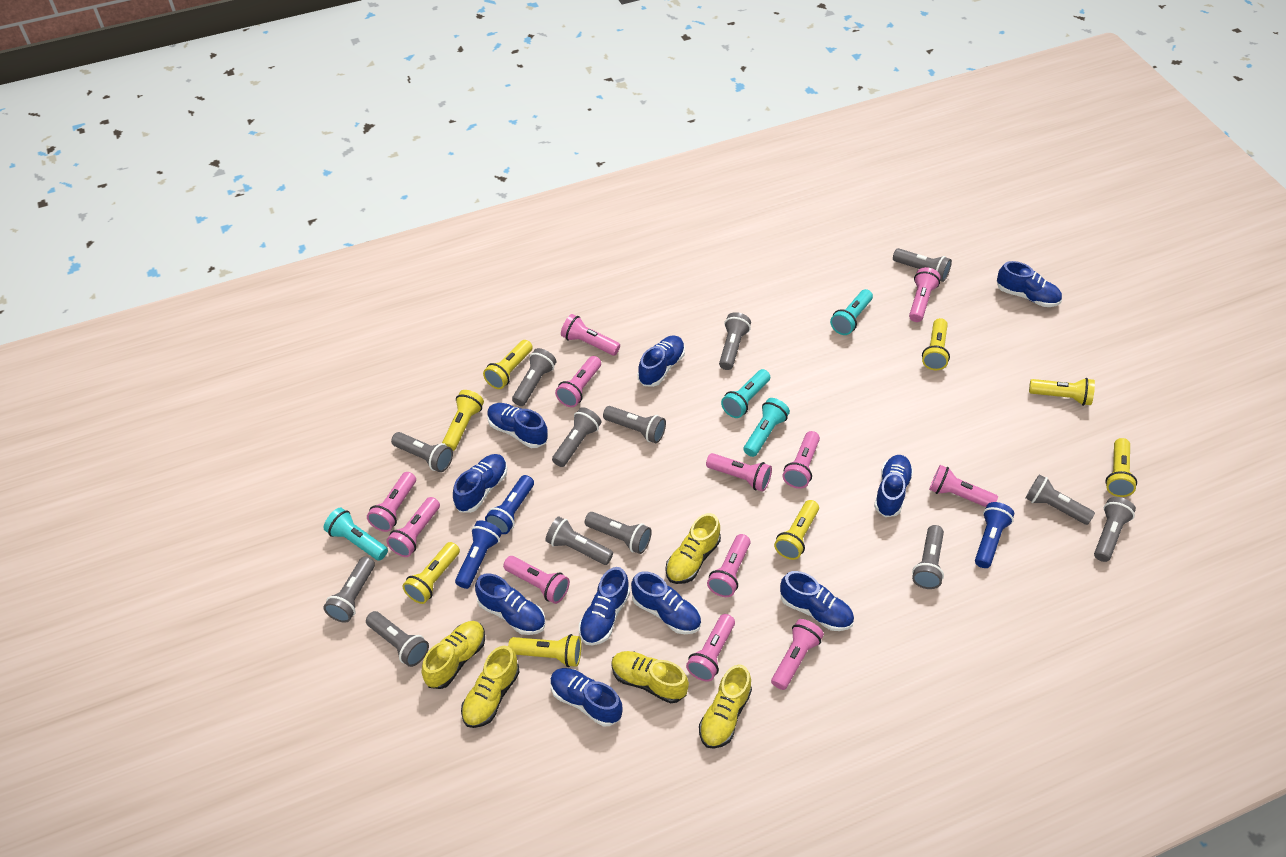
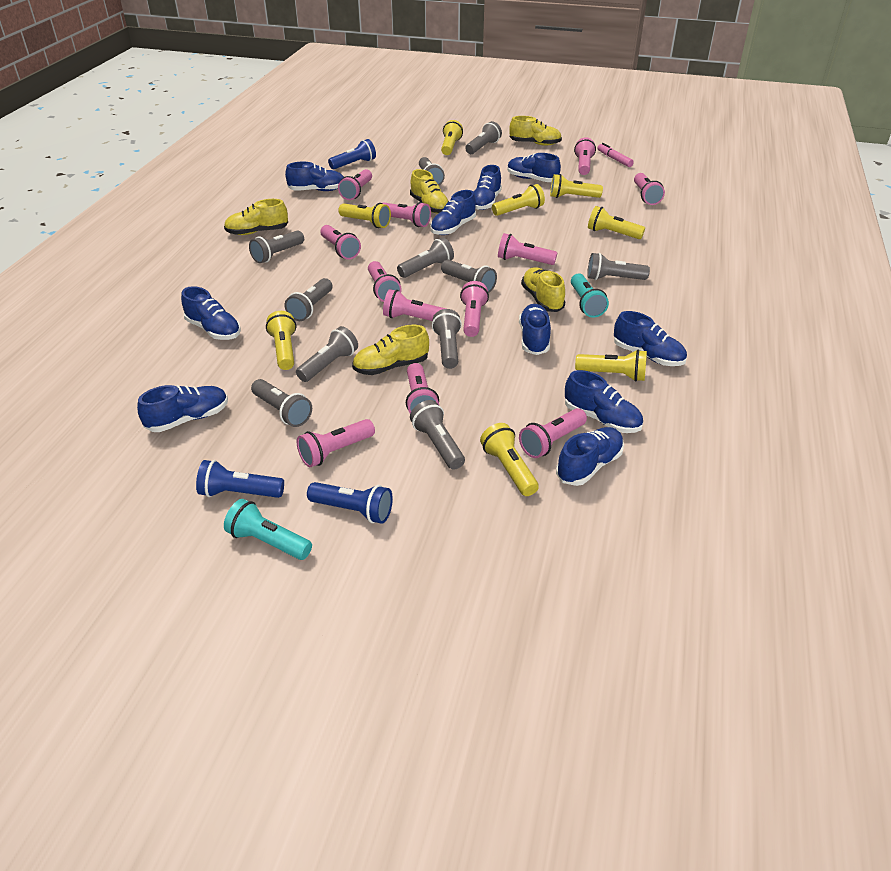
grey flashlight: 13 -> 11
pink marker: 0 -> 1
turquoise flashlight: 4 -> 2

